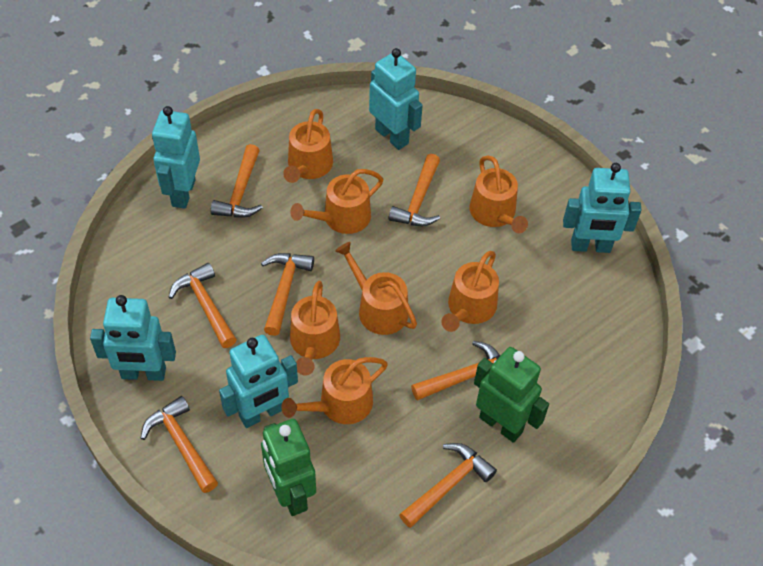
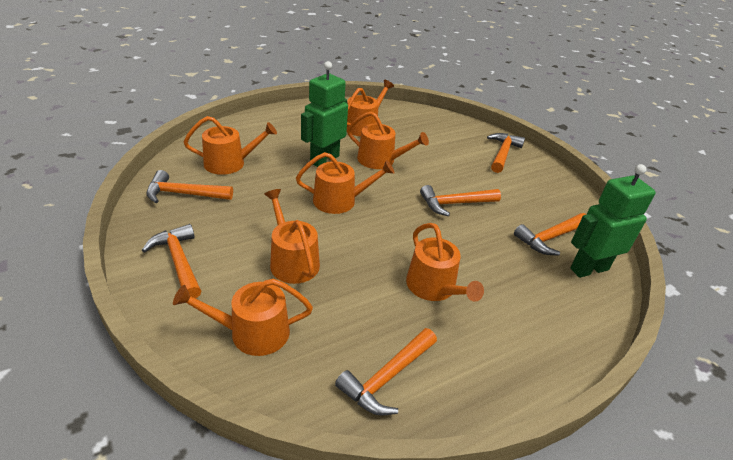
orange hammer: 7 -> 6
turquoise robot: 5 -> 0

